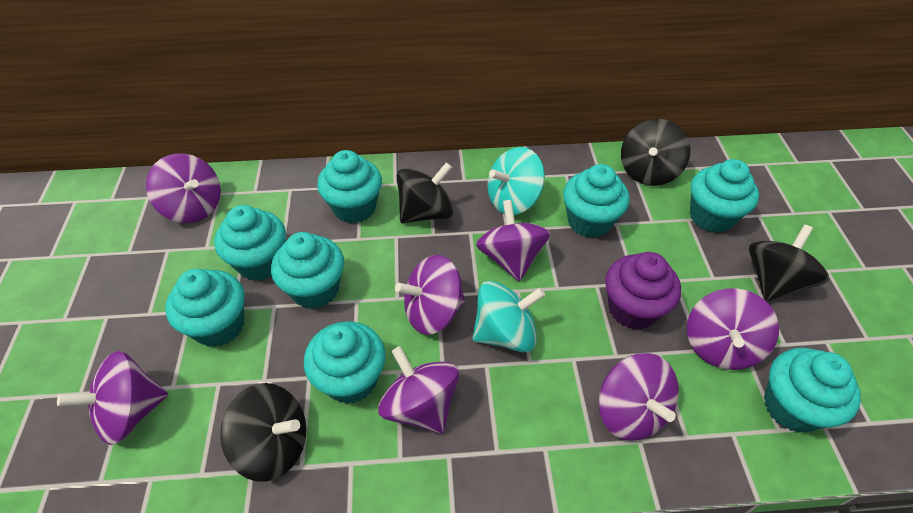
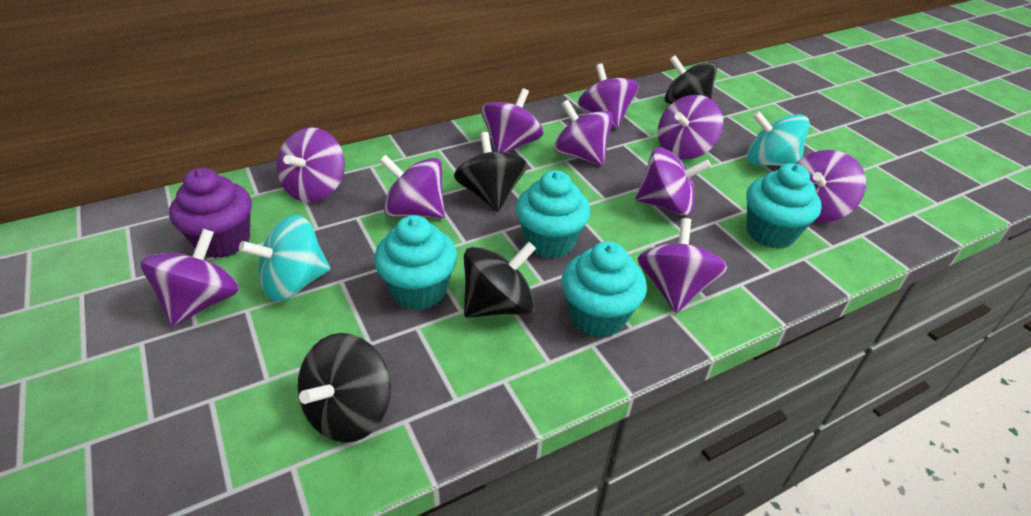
purple spinning top: 7 -> 10
turquoise cupcake: 8 -> 4

